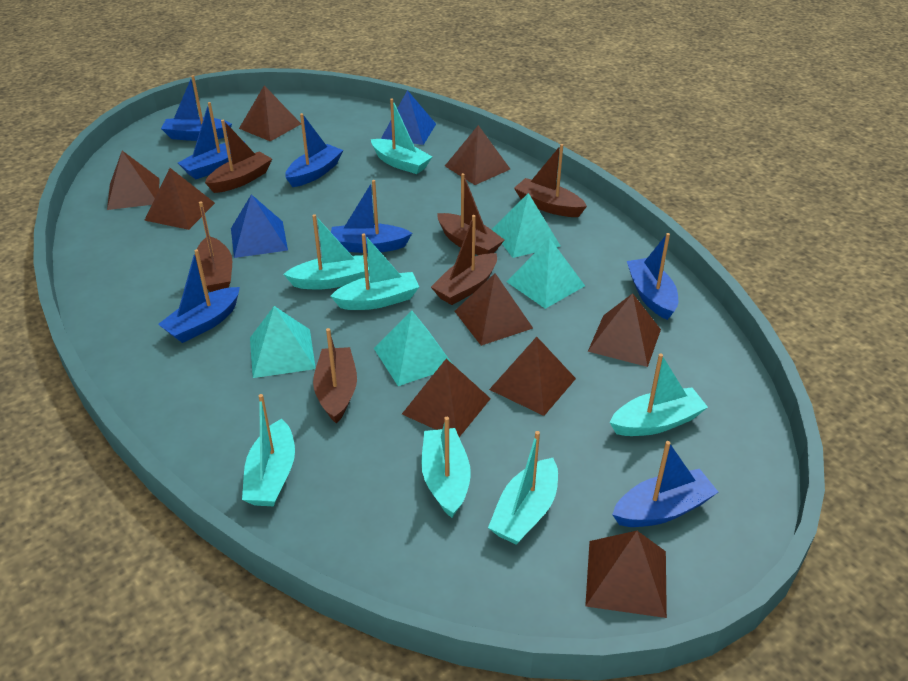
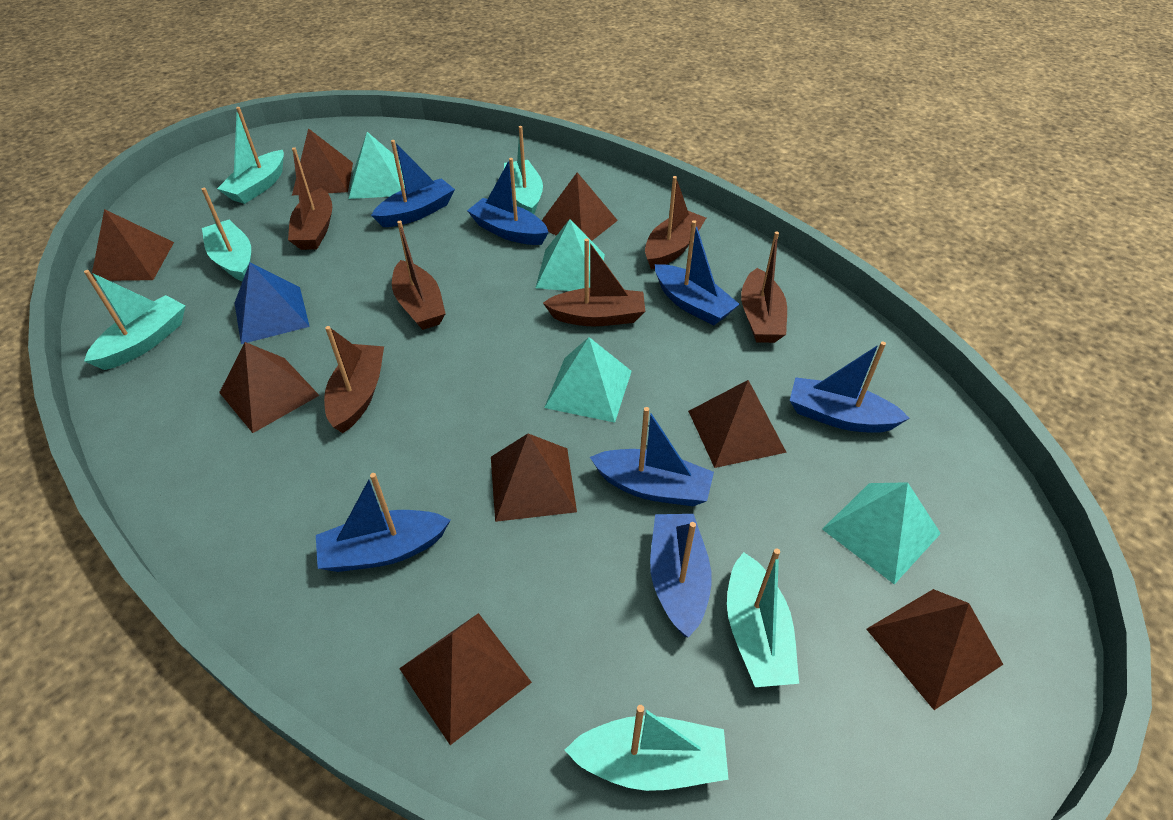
blue pyramid: 2 -> 1
brown pyramid: 9 -> 8
turquoise boat: 7 -> 6

